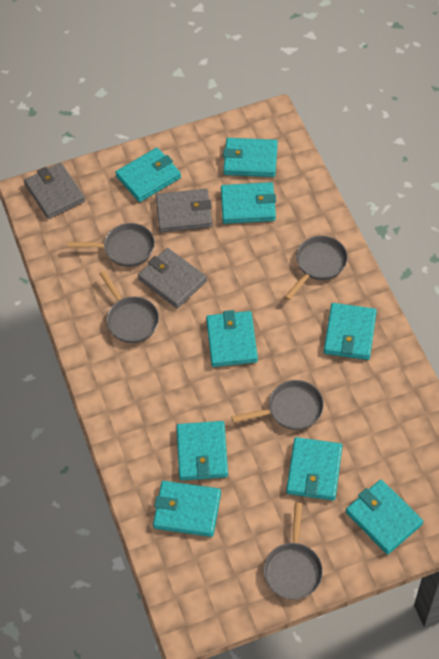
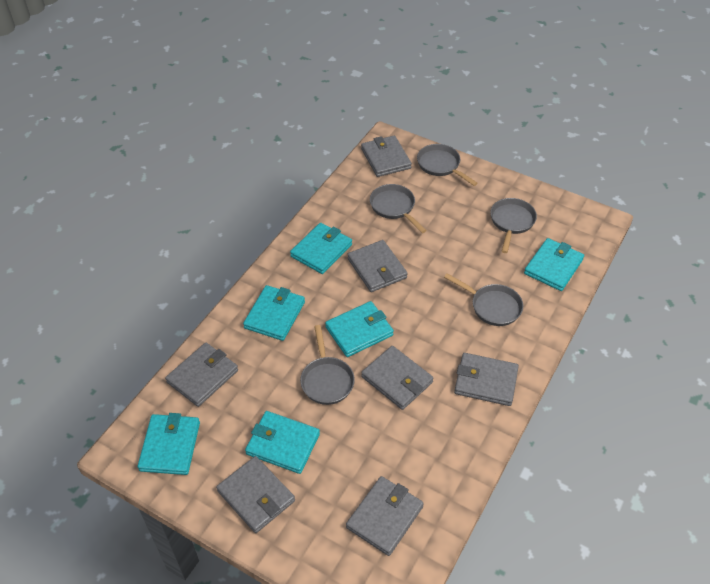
grey wallet: 3 -> 7
turquoise wallet: 9 -> 6

